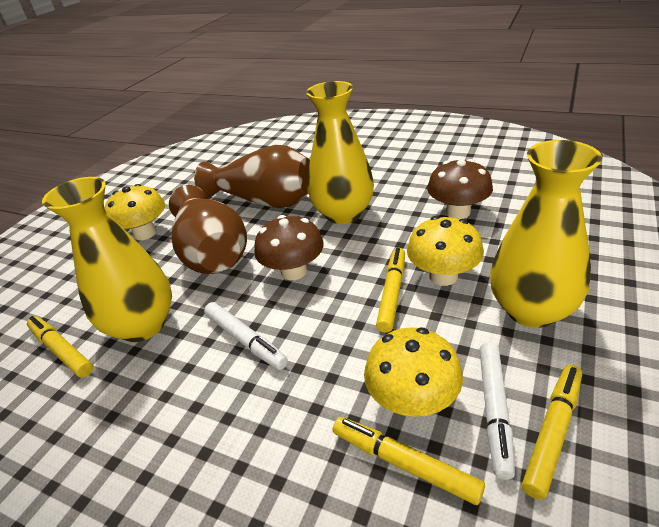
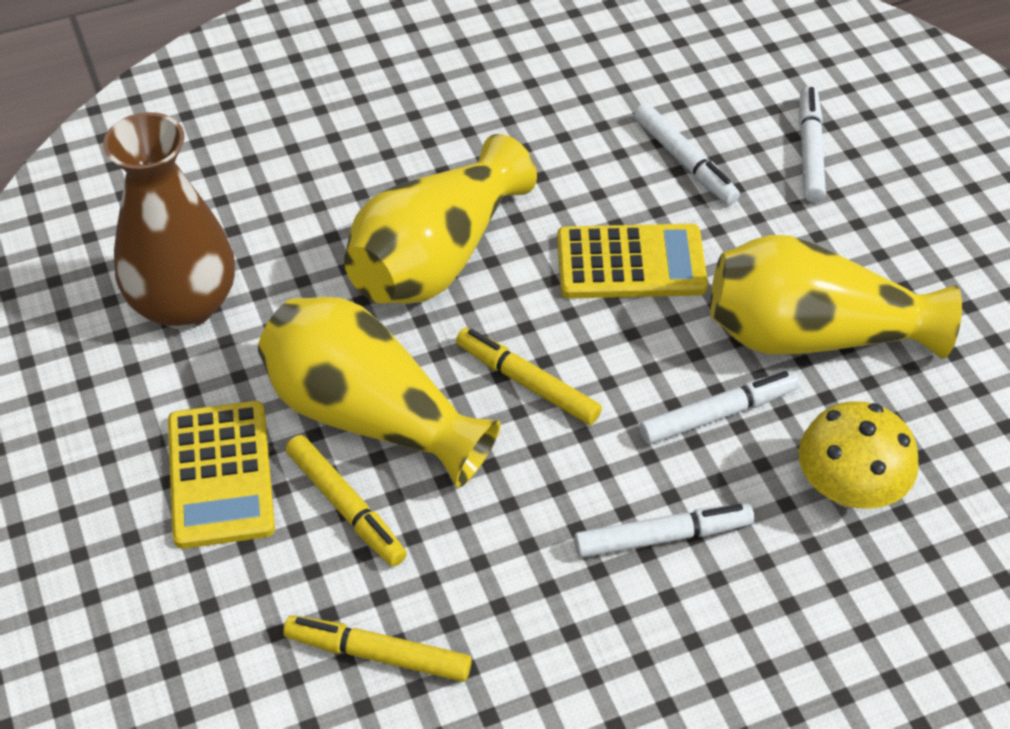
brown mushroom: 2 -> 0
brown vase: 2 -> 1
white marker: 2 -> 4
yellow calculator: 0 -> 2
yellow marker: 4 -> 3
yellow mushroom: 3 -> 1

